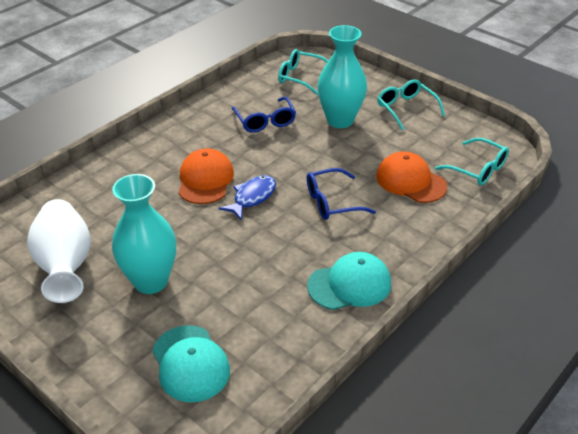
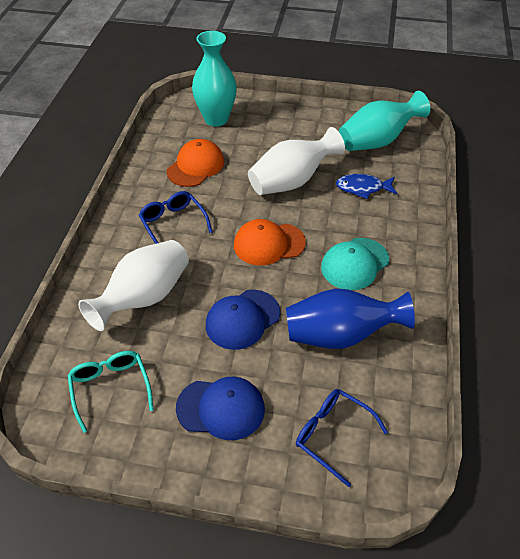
blue cap: 0 -> 2
blue vase: 0 -> 1
turquoise cap: 2 -> 1
turquoise glasses: 3 -> 1
white vase: 1 -> 2

